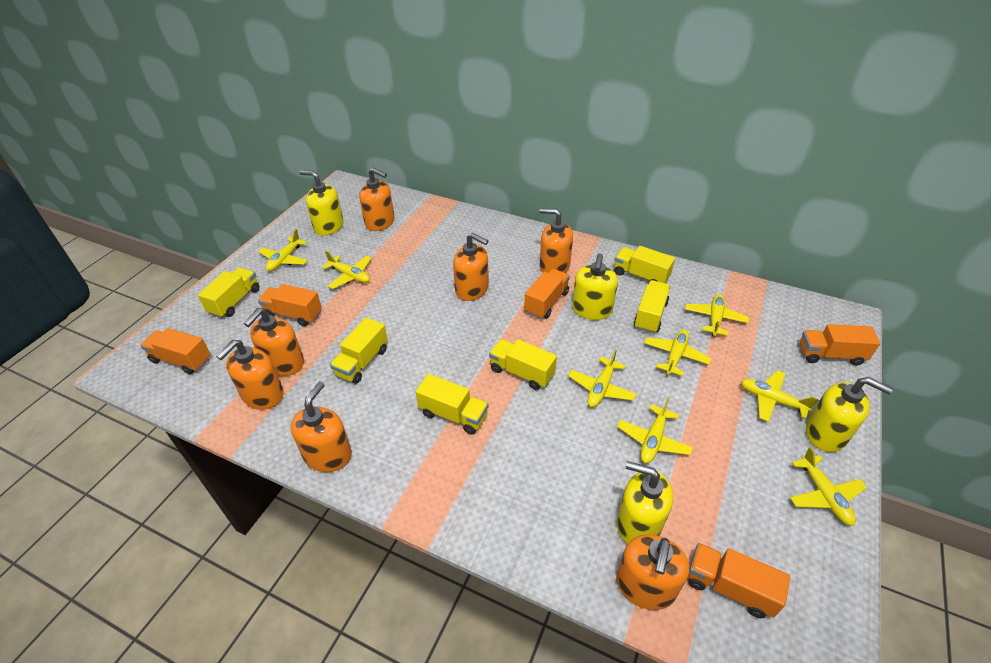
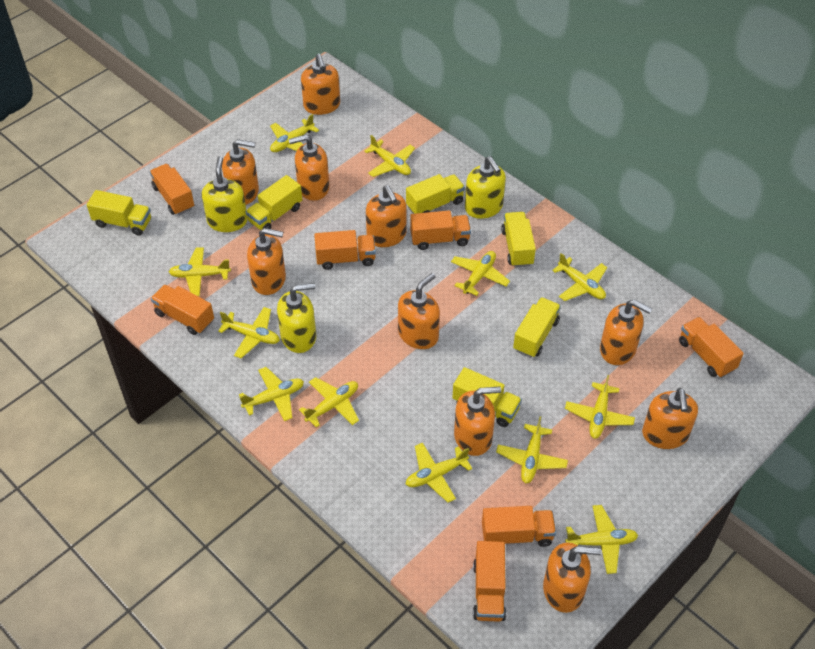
orange soap dispenser: 7 -> 10
orange truck: 5 -> 7
yellow plane: 8 -> 12
yellow soap dispenser: 4 -> 3

